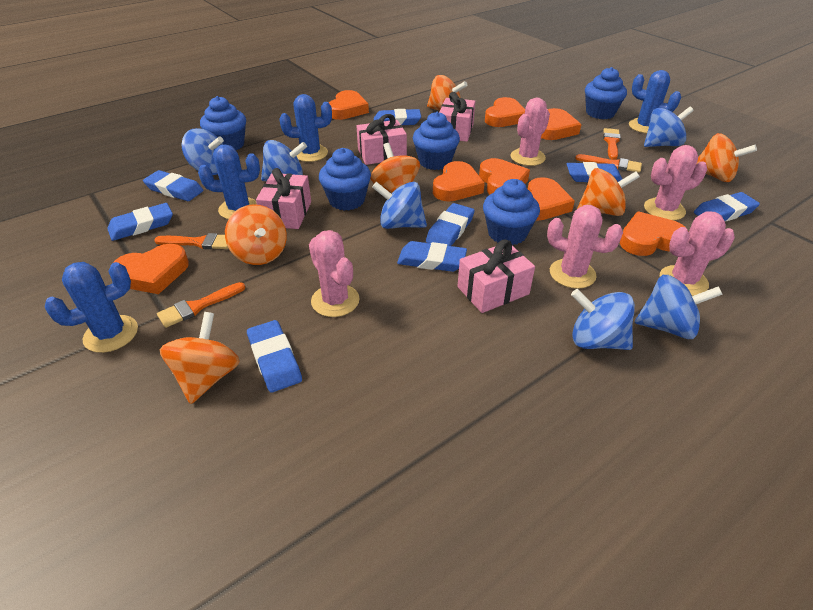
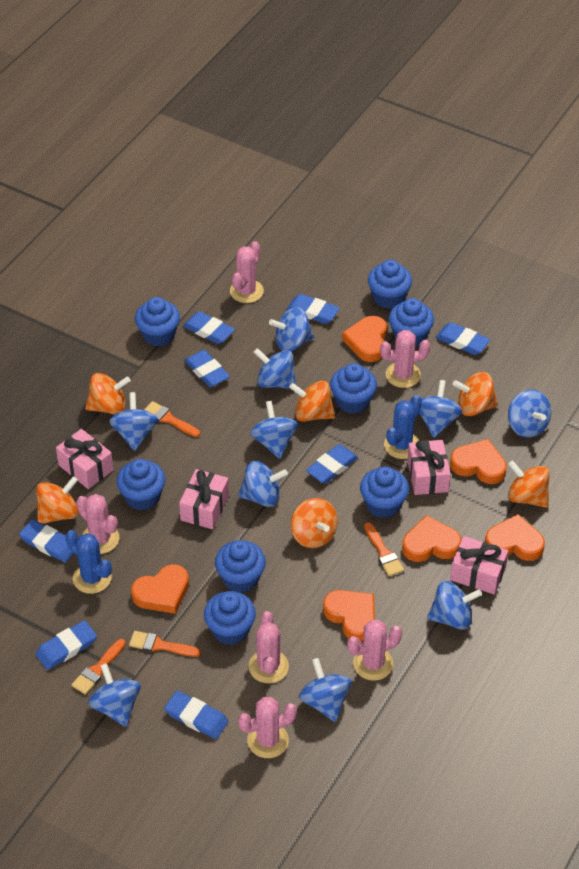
blue cactus: 4 -> 2
blue cupcake: 5 -> 8
blue spinning top: 6 -> 10
orange heart: 8 -> 6
pink cactus: 5 -> 6

